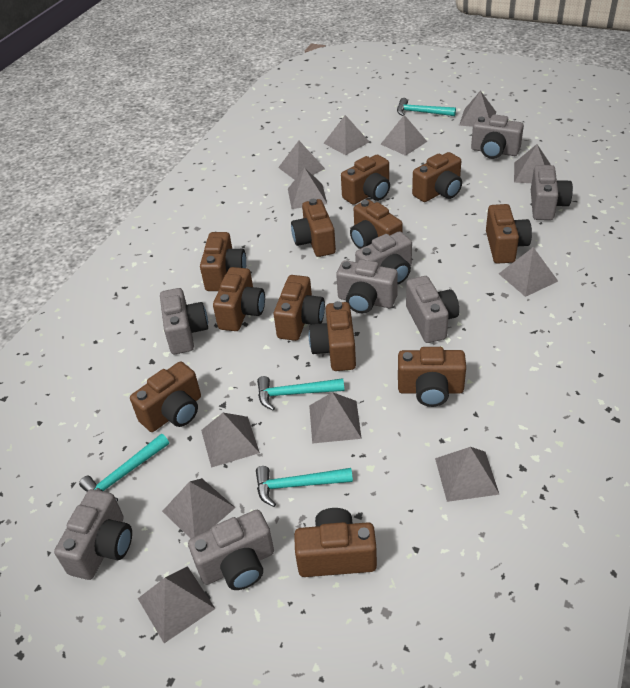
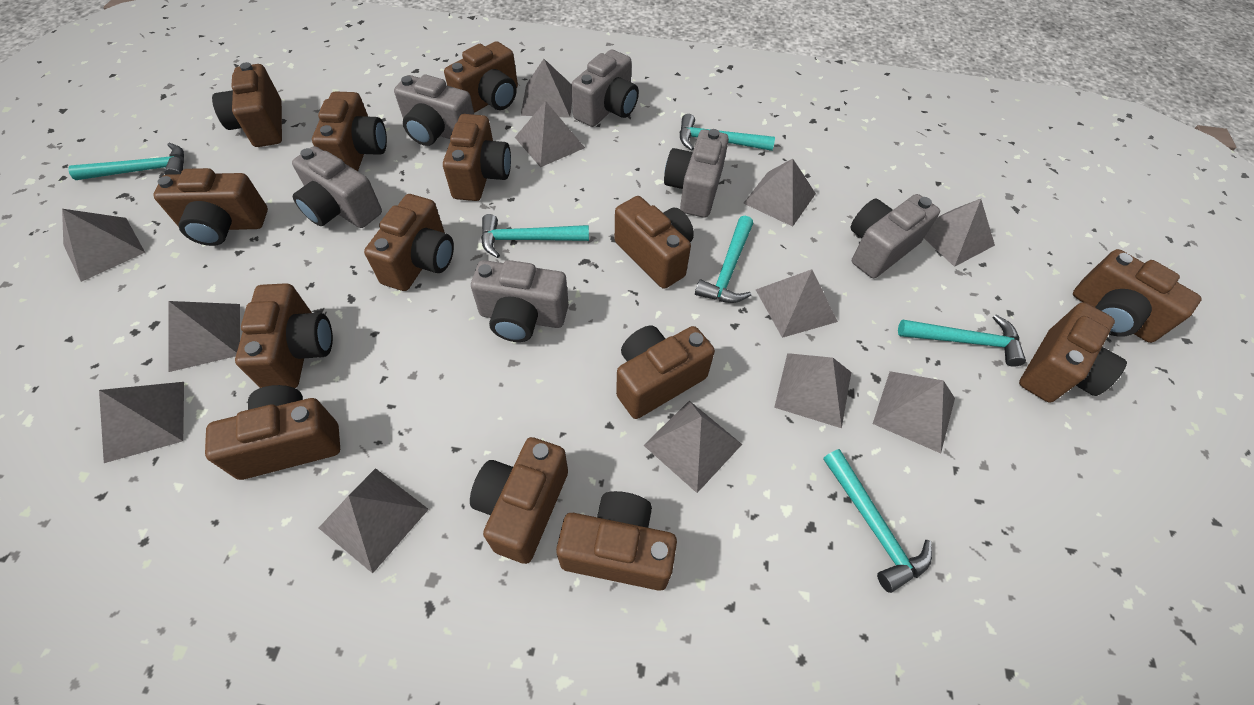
brown camera: 12 -> 14
grey camera: 8 -> 6
turquoise hammer: 4 -> 6

